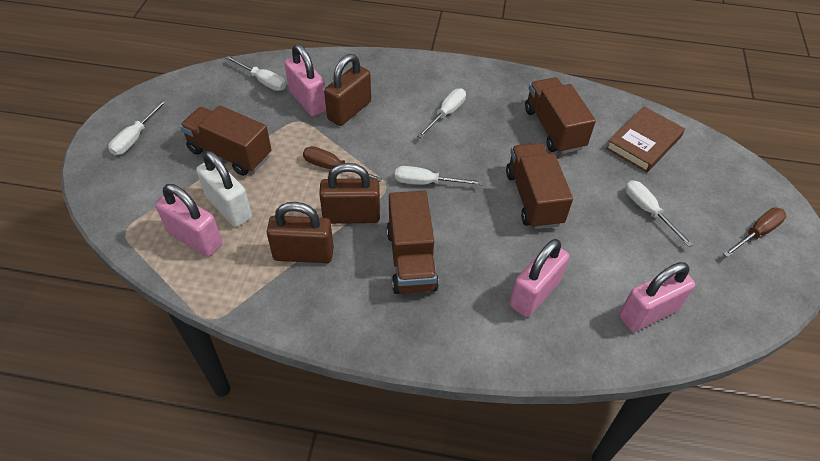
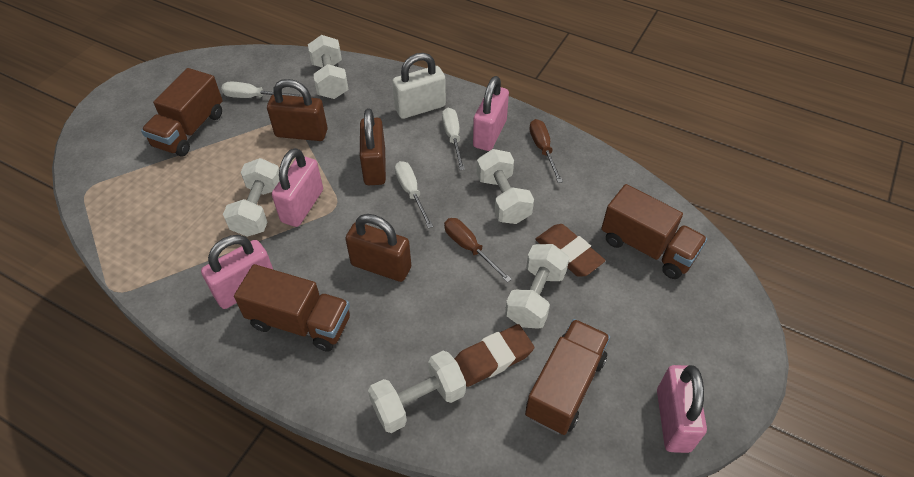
brown book: 1 -> 0
brown eraser: 0 -> 2
white dumbbell: 0 -> 5
white screwdriver: 5 -> 3

